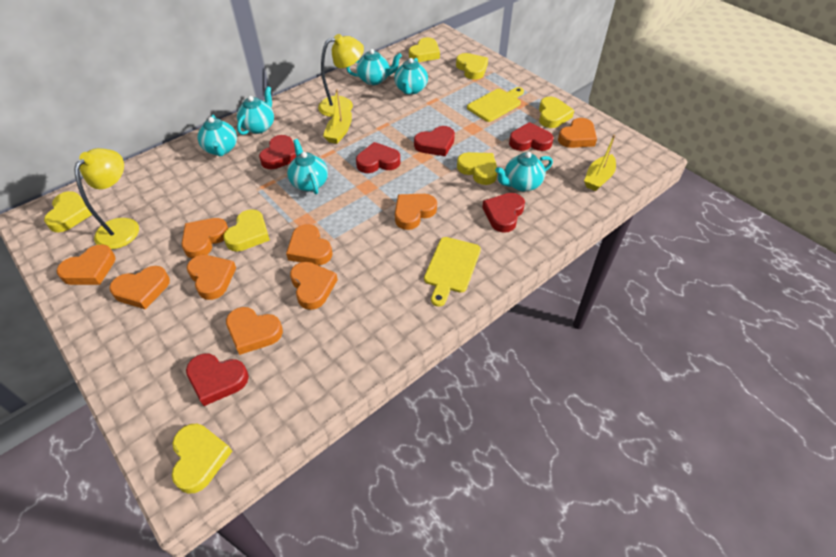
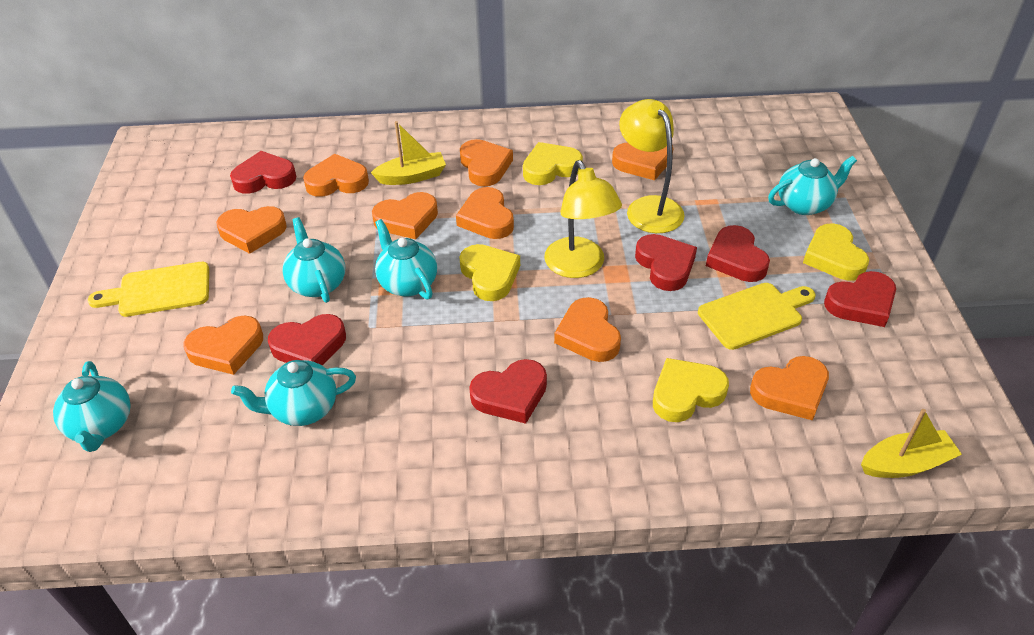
turquoise teapot: 6 -> 5
yellow heart: 7 -> 4

